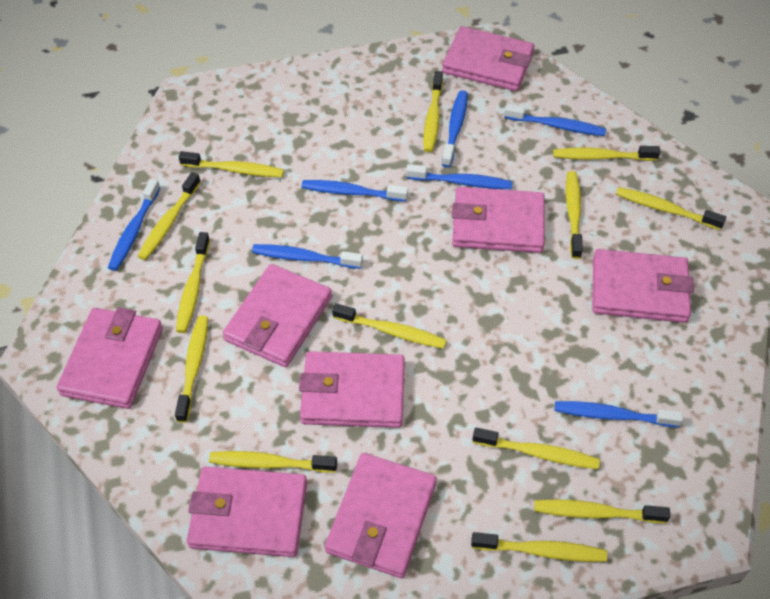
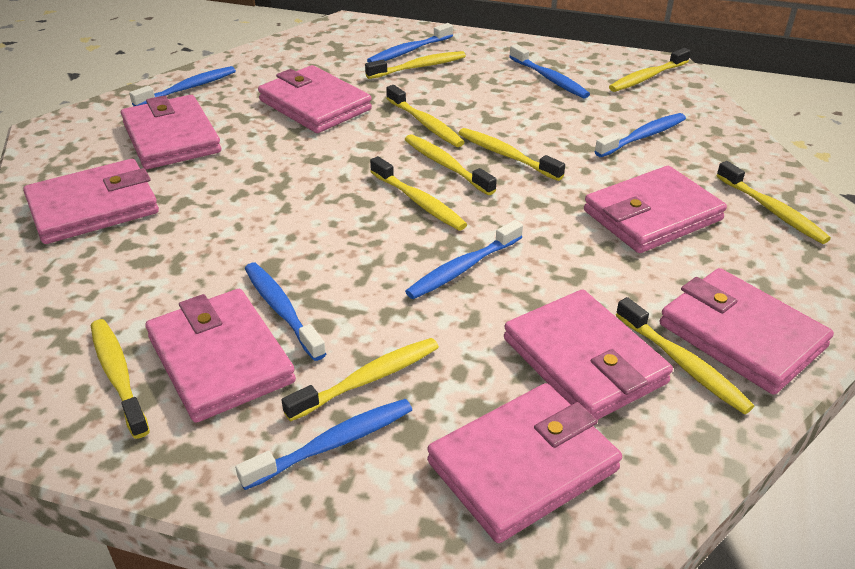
yellow toothbrush: 13 -> 10

